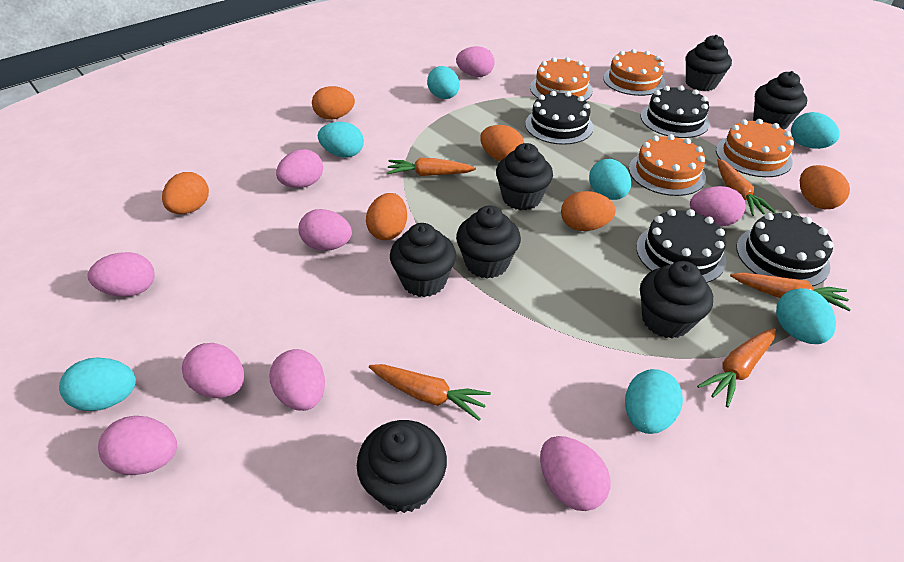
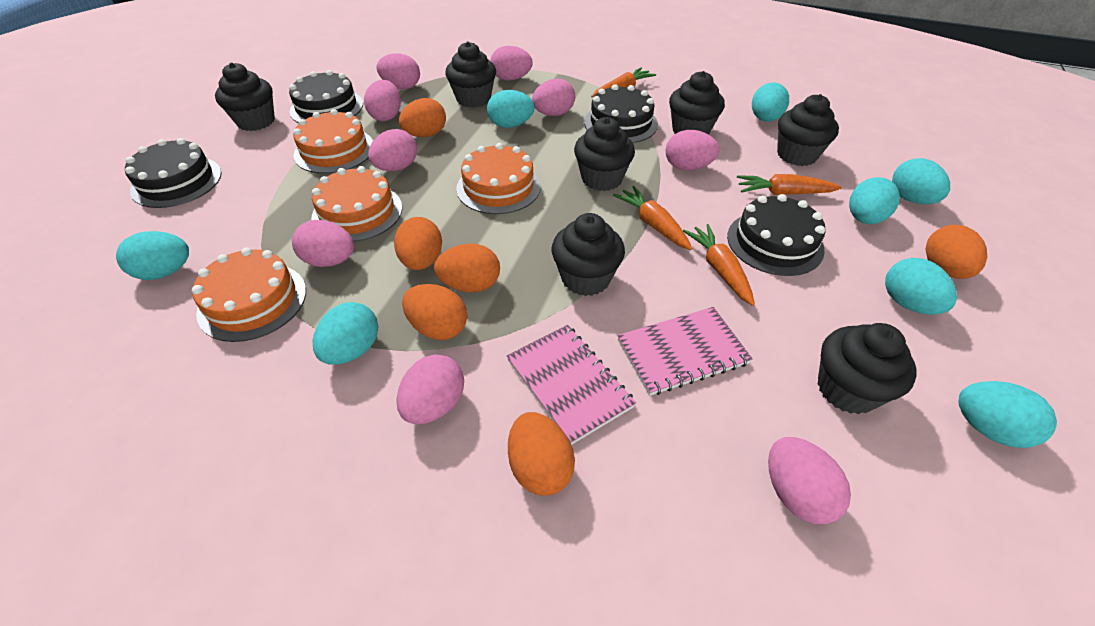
orange carrot: 5 -> 4
pink notebook: 0 -> 2
turquoise egg: 7 -> 8

